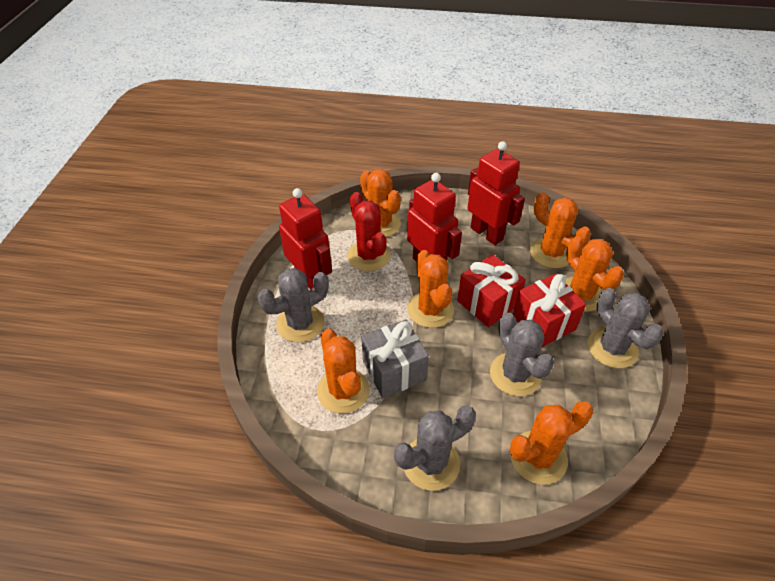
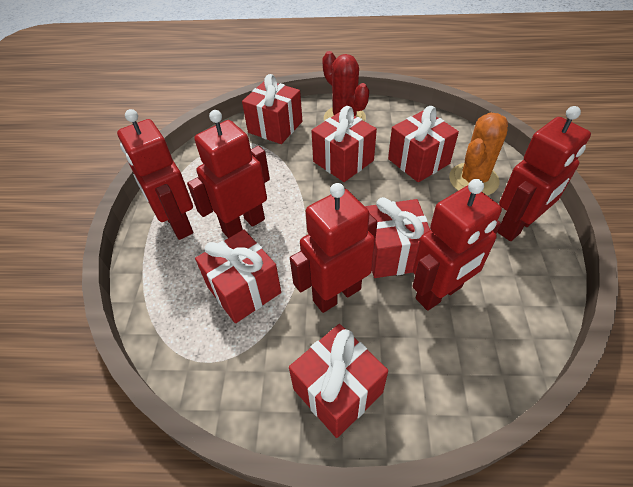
grey cactus: 4 -> 0
grey gift: 1 -> 0
orange cactus: 6 -> 1
red gift: 2 -> 6
red robot: 3 -> 5

